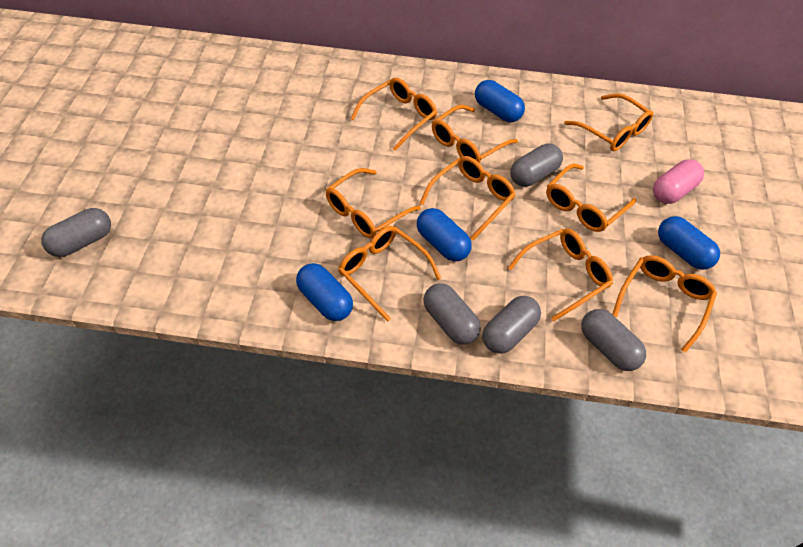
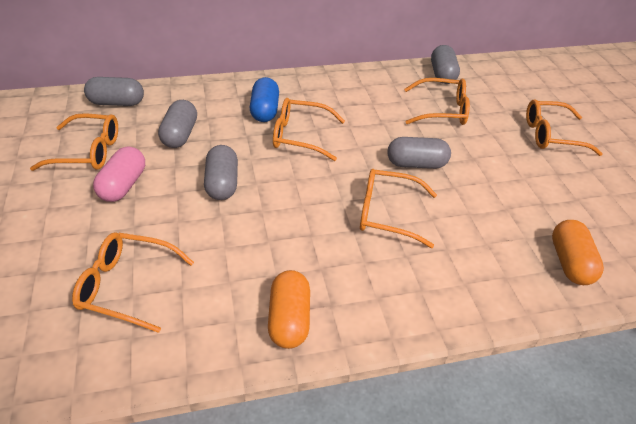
blue capsule: 4 -> 1
orange capsule: 0 -> 2
orange glasses: 9 -> 6

